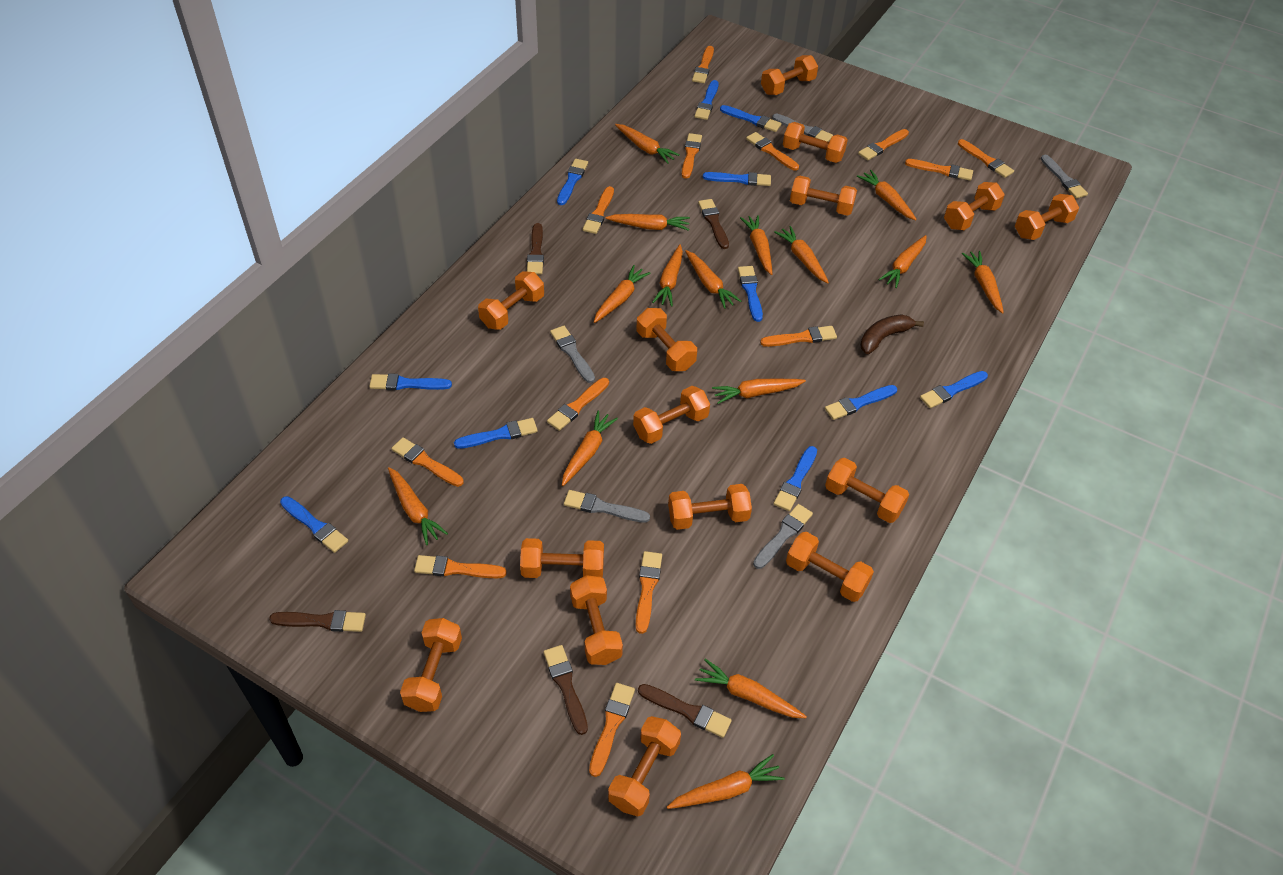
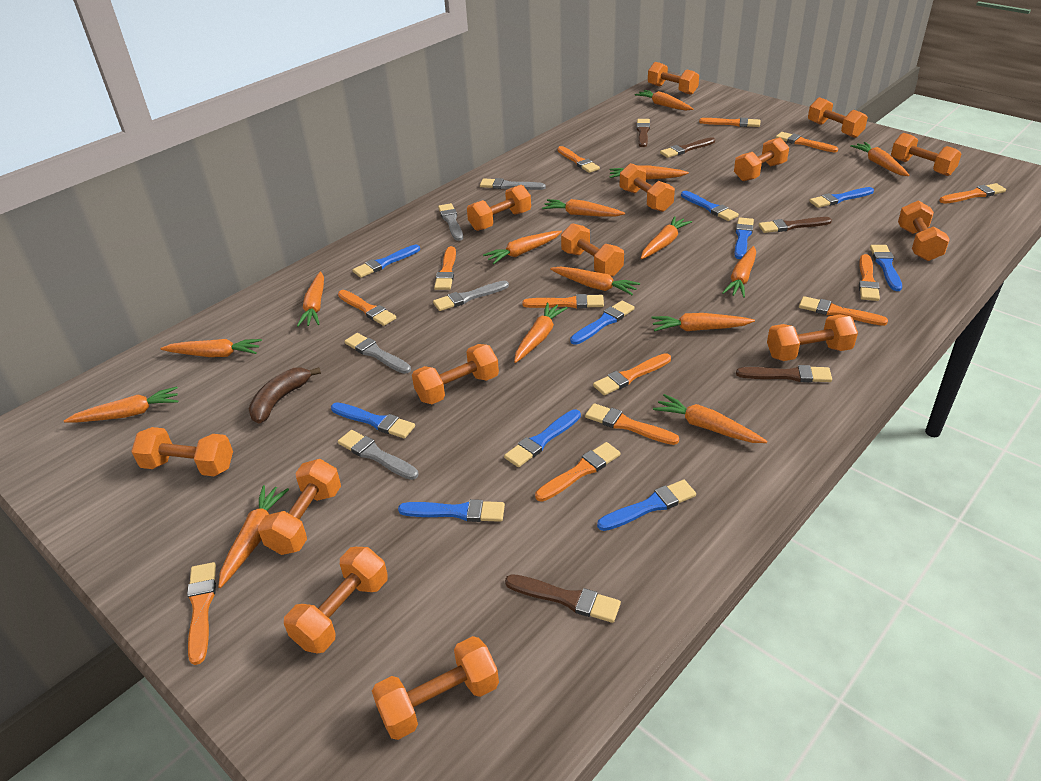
blue brush: 11 -> 10
orange dumbbell: 15 -> 14

